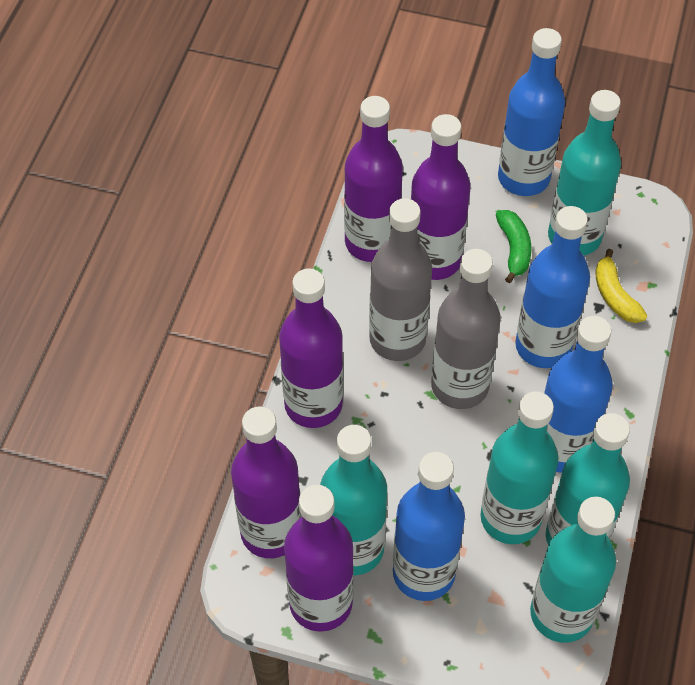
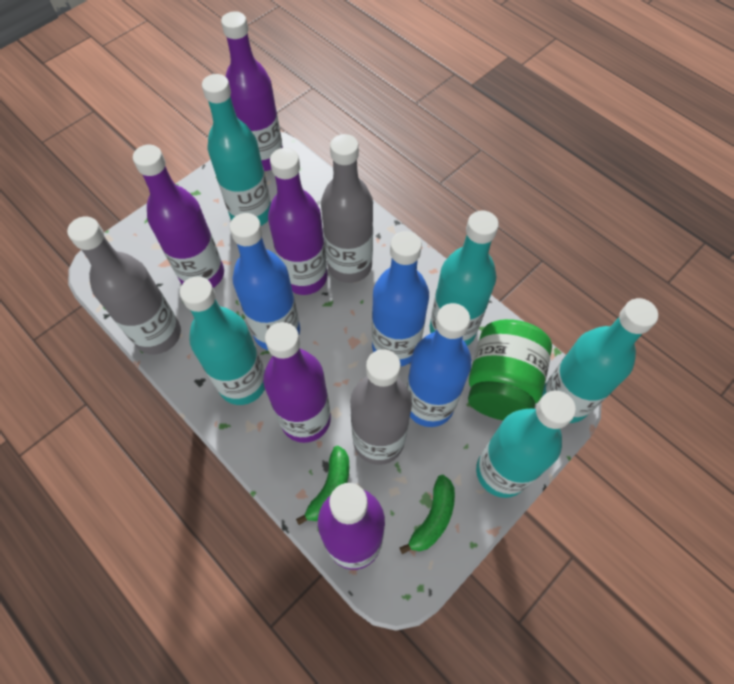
blue bottle: 4 -> 3
green banana: 1 -> 2
green jar: 0 -> 1
grey bottle: 2 -> 3
yellow banana: 1 -> 0

